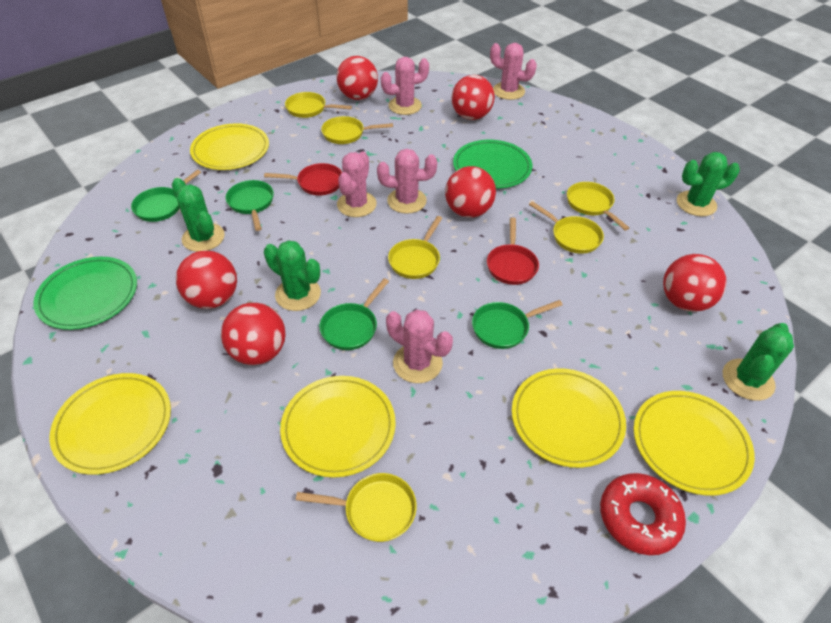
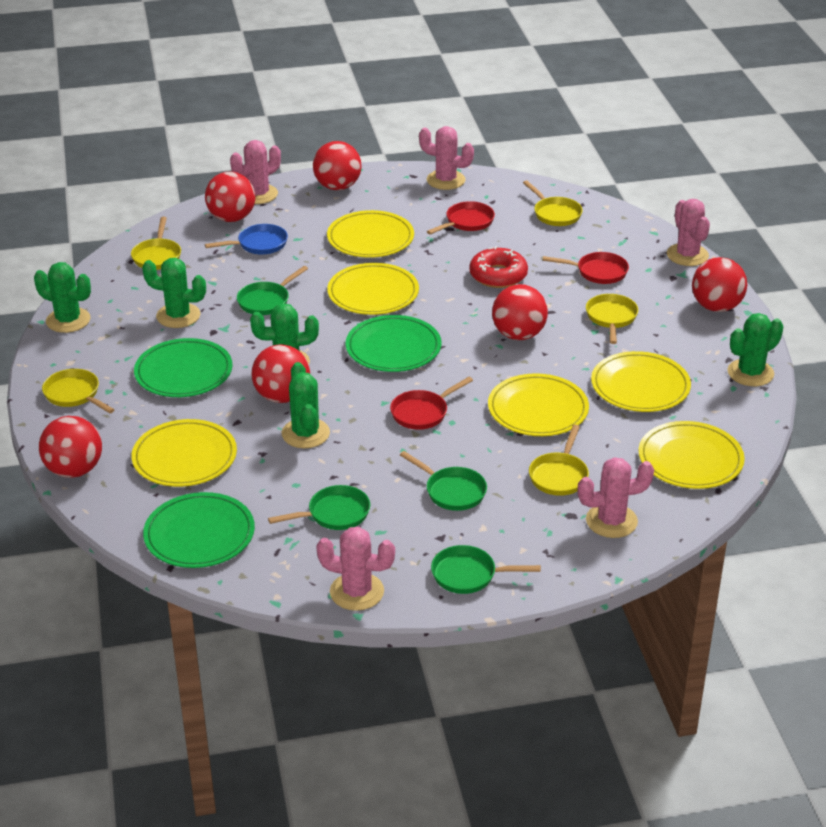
blue pan: 0 -> 1
green cactus: 4 -> 5
green plate: 2 -> 3
red pan: 2 -> 3
yellow pan: 6 -> 5
yellow plate: 5 -> 6

